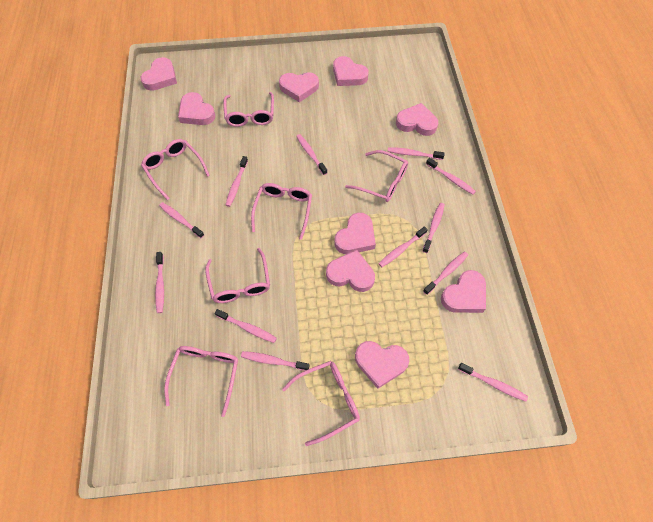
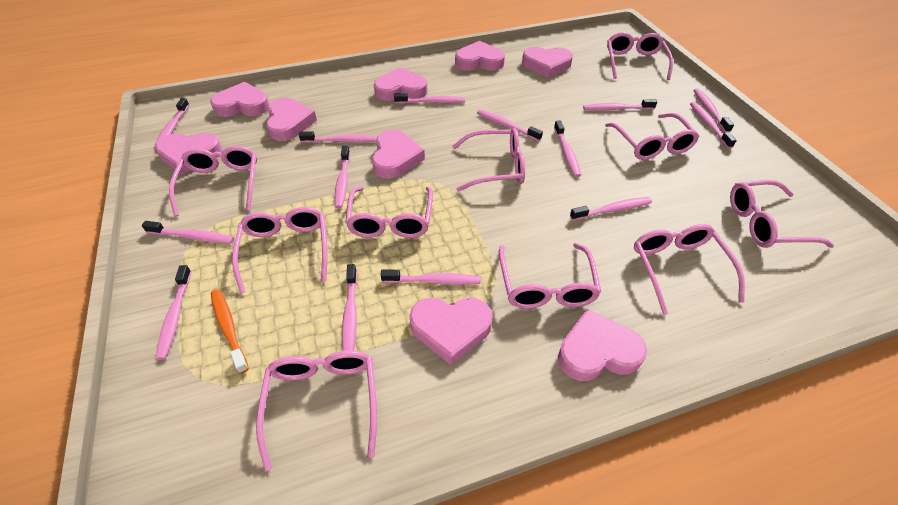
orange toothbrush: 0 -> 1
pink glasses: 7 -> 10
pink toothbrush: 12 -> 14

